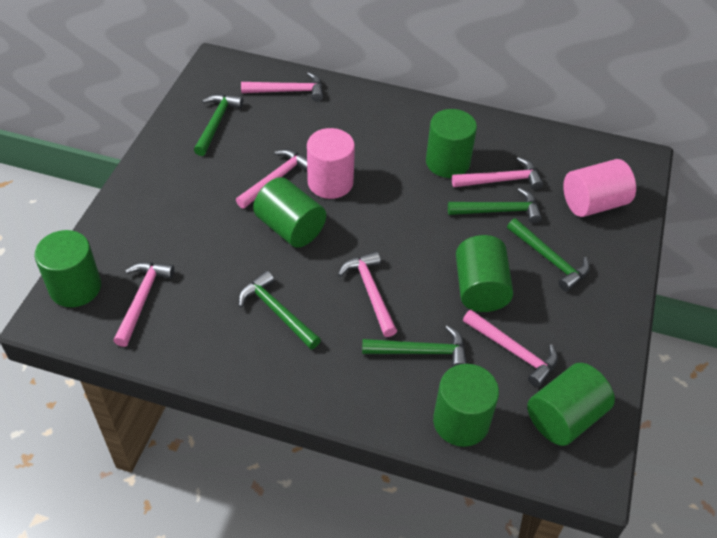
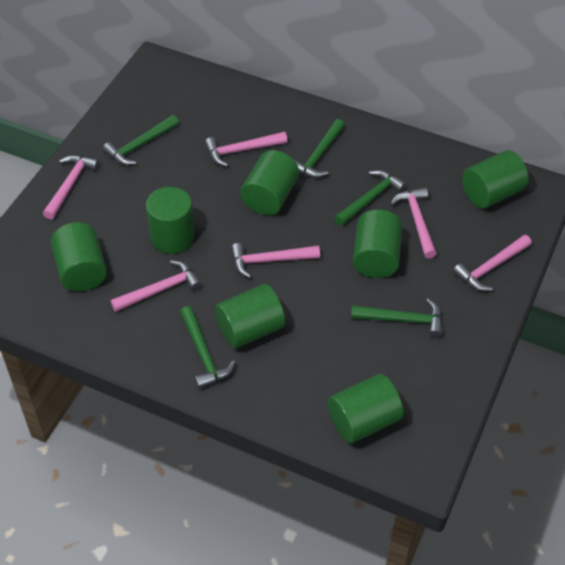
green cylinder: 6 -> 7
pink cylinder: 2 -> 0

